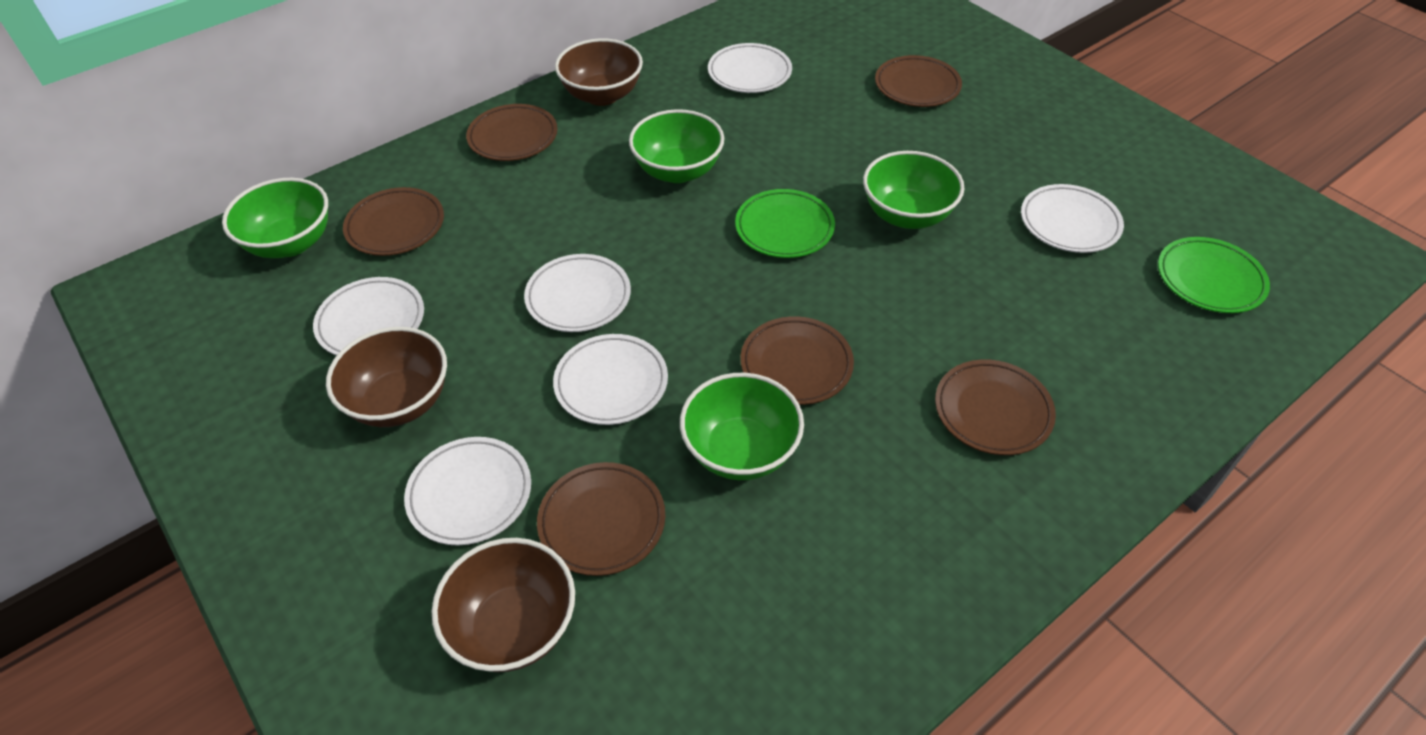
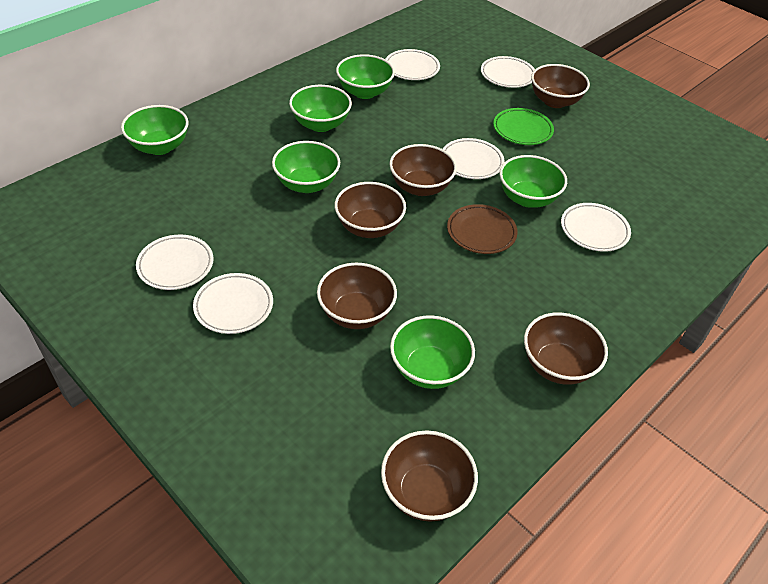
brown bowl: 3 -> 6
brown plate: 6 -> 1
green bowl: 4 -> 6
green plate: 2 -> 1

